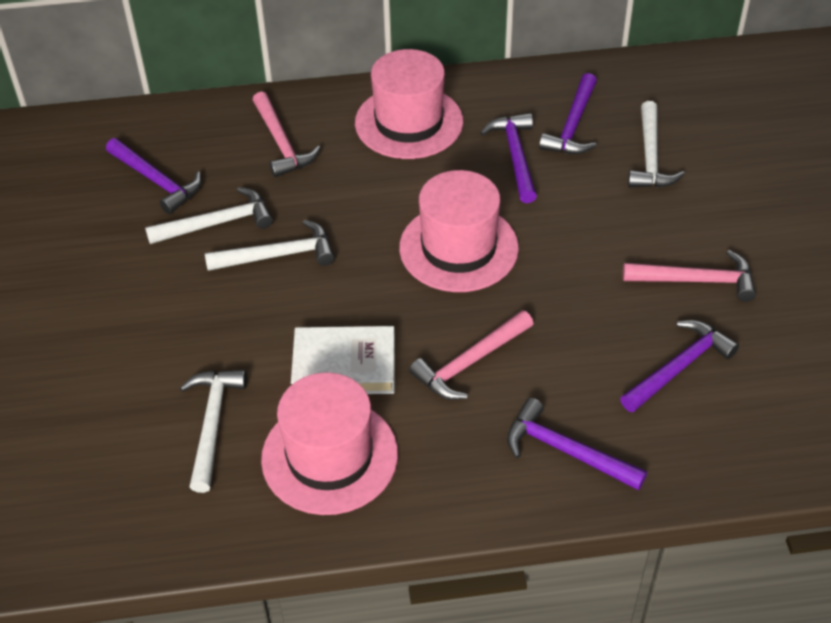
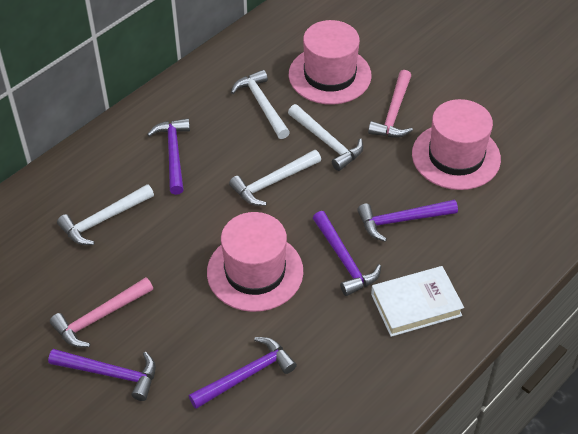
pink hammer: 3 -> 2

